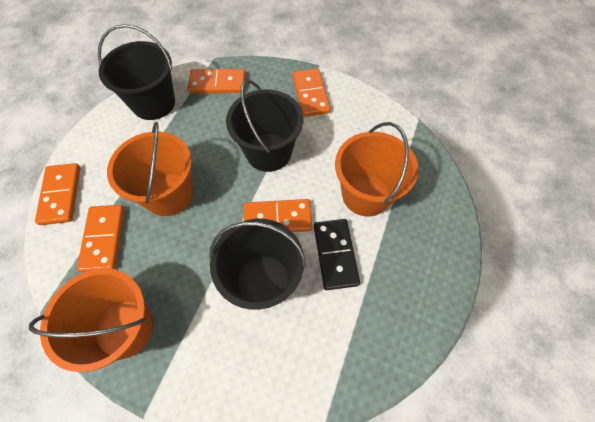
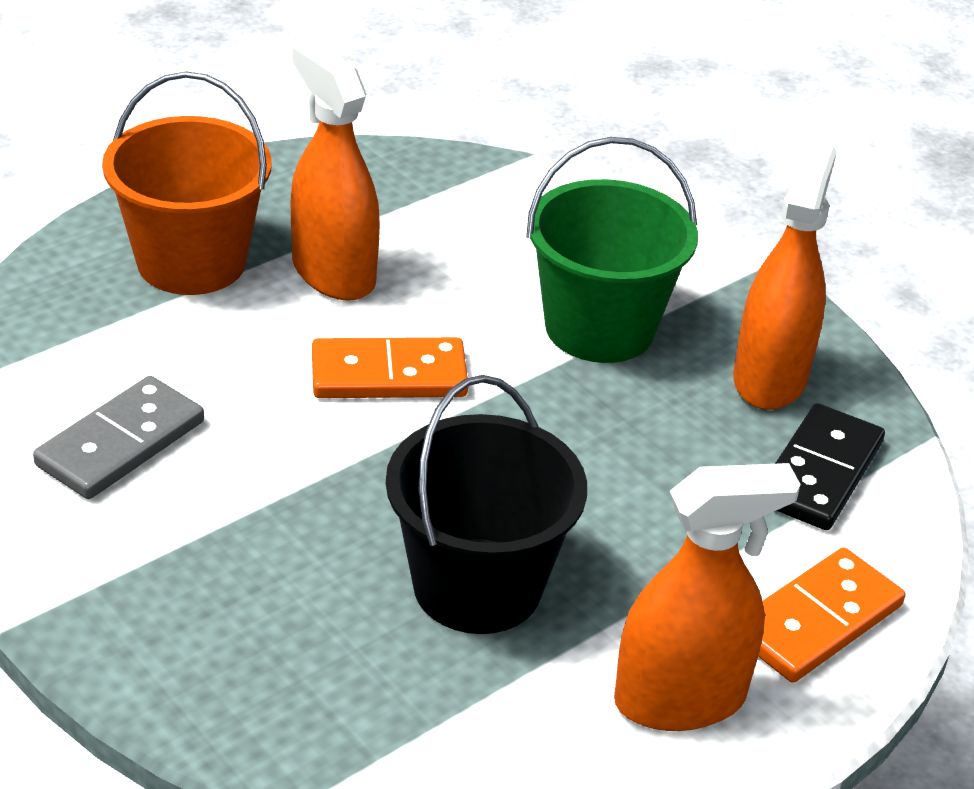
black bucket: 3 -> 1
green bucket: 0 -> 1
grey domino: 0 -> 1
orange bucket: 3 -> 1
orange domino: 5 -> 2
orange spray bottle: 0 -> 3

